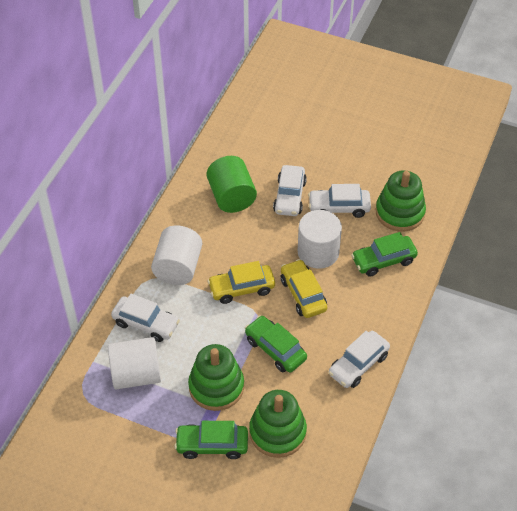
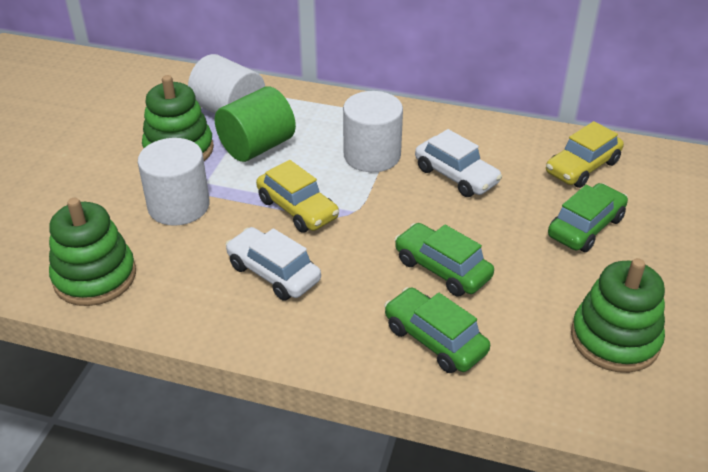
white car: 4 -> 2

